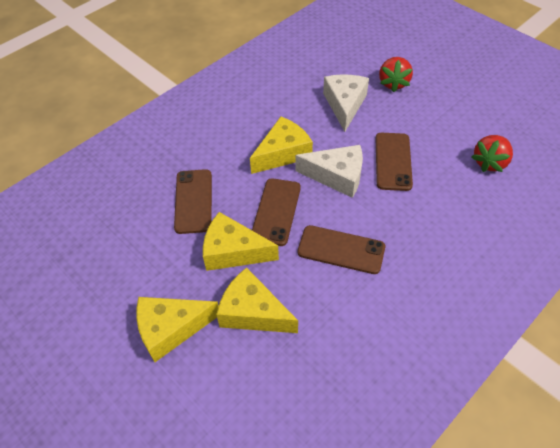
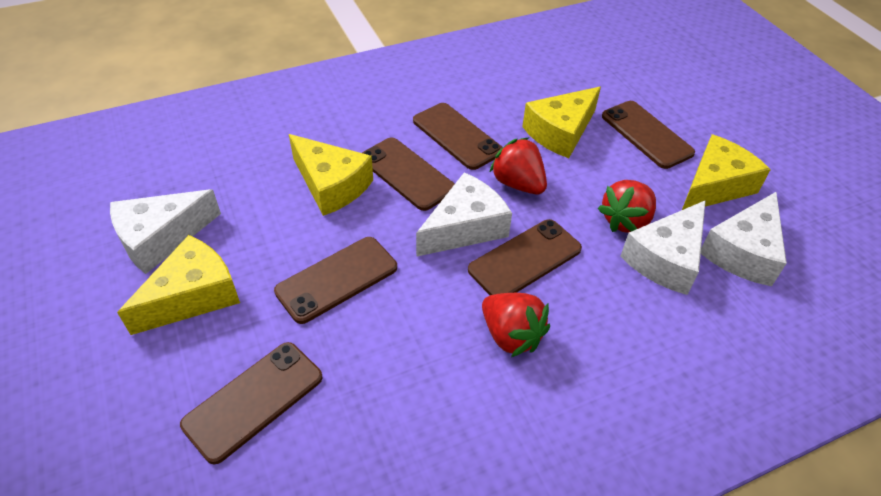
brown phone: 4 -> 6
red strawberry: 2 -> 3
white cheese: 2 -> 4

